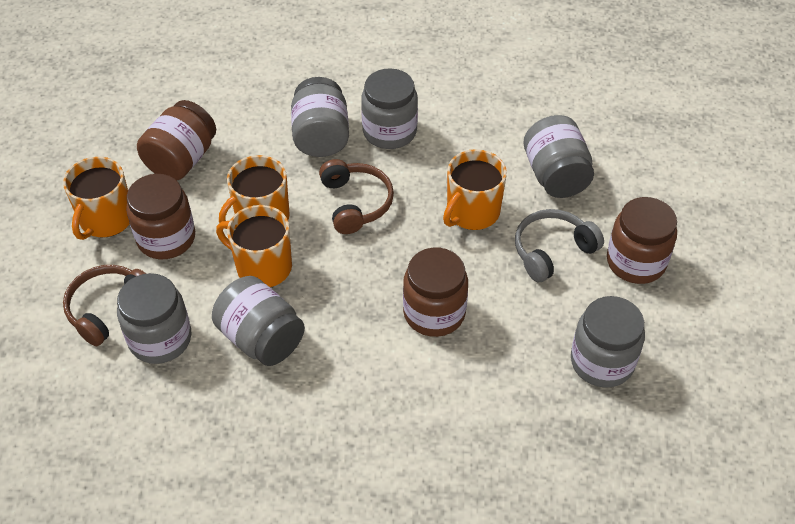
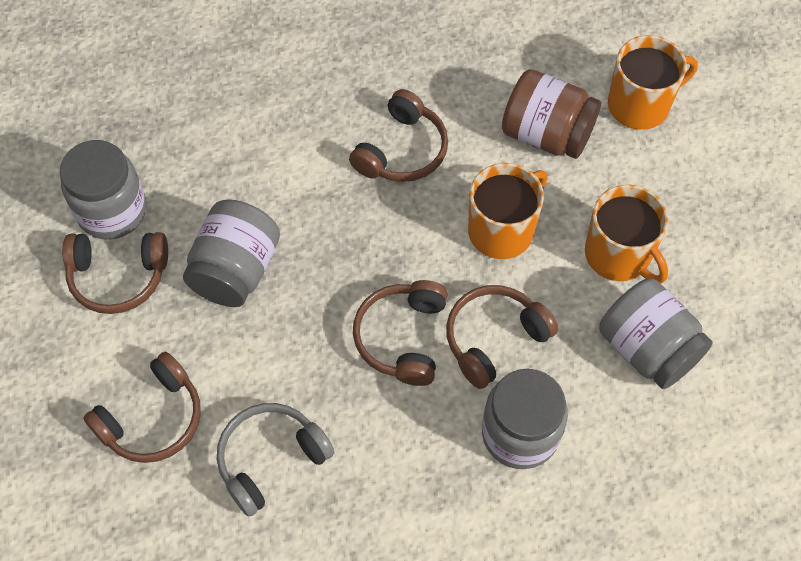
brown headphones: 2 -> 5
brown jar: 4 -> 1
grey jar: 6 -> 4
orange mug: 4 -> 3

